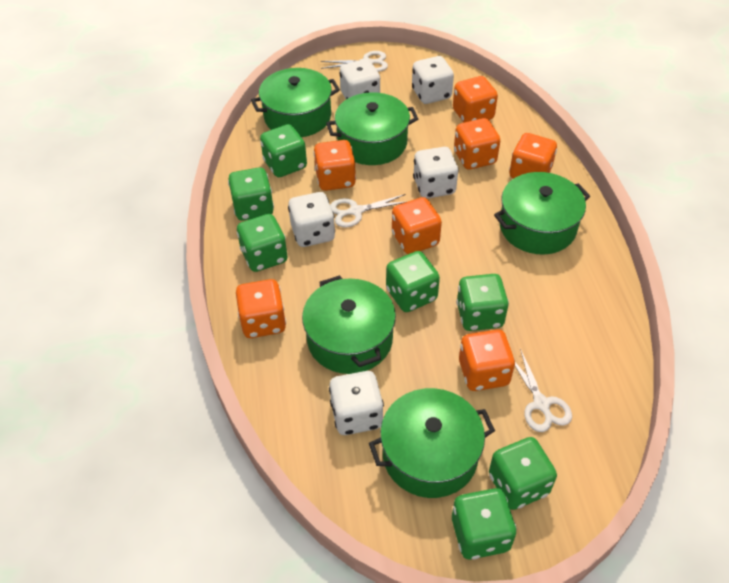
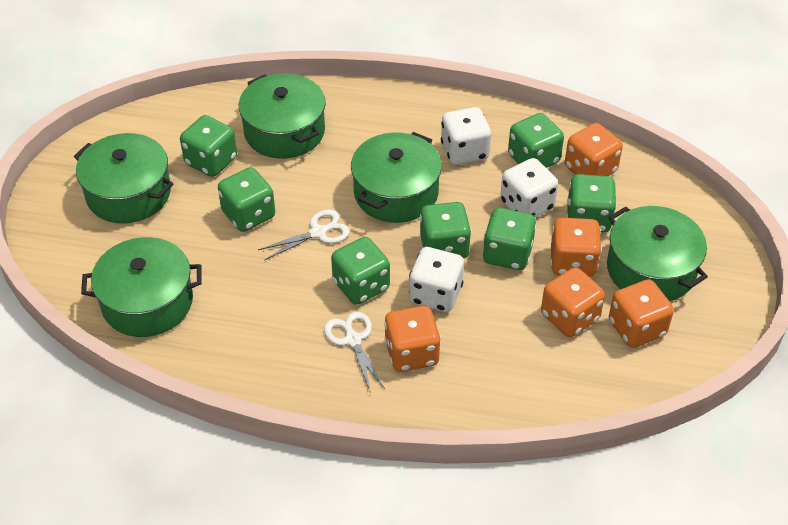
orange dice: 7 -> 5
white dice: 5 -> 3
white scissors: 3 -> 2

